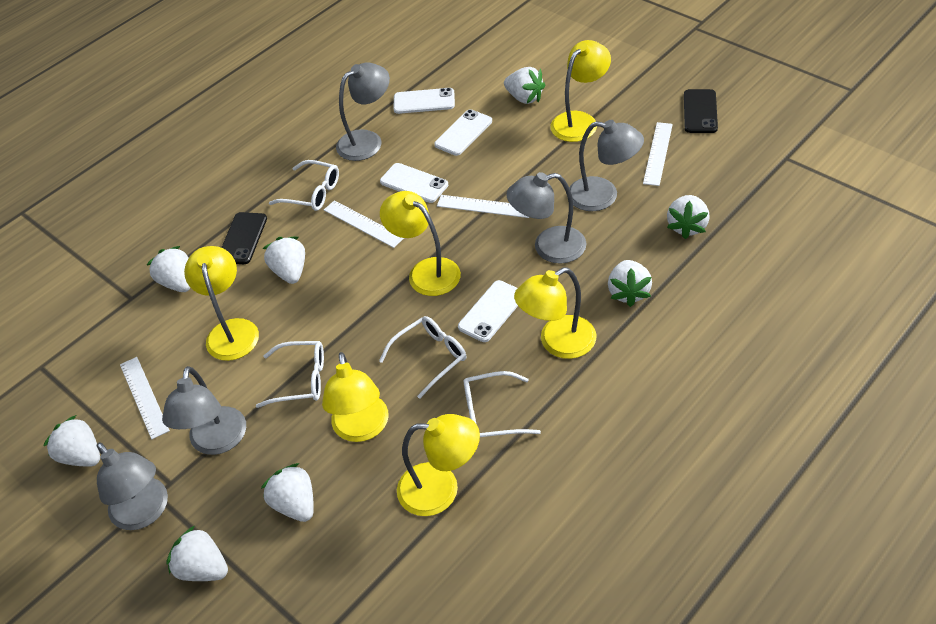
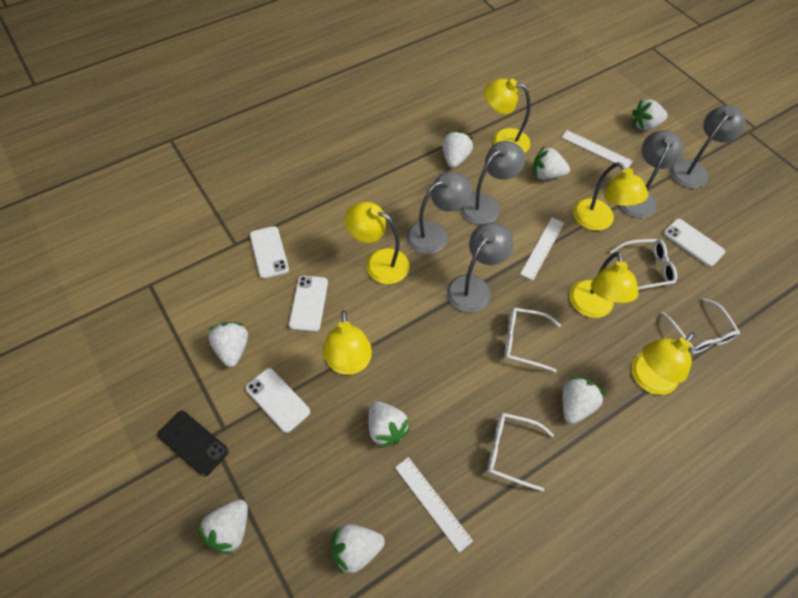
black phone: 2 -> 1
white ruler: 4 -> 3

